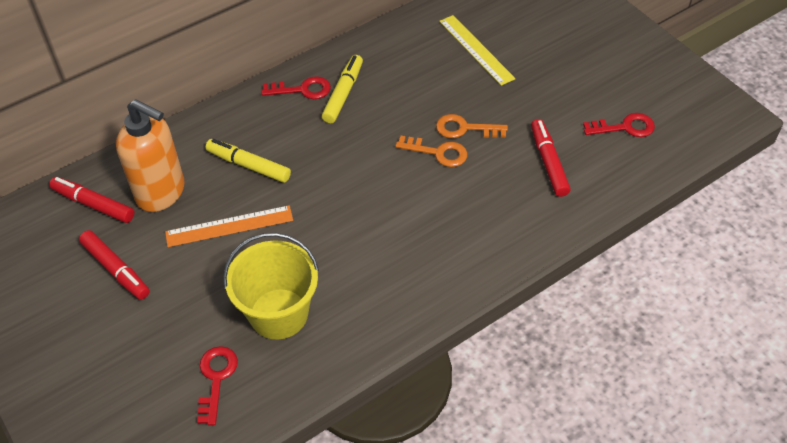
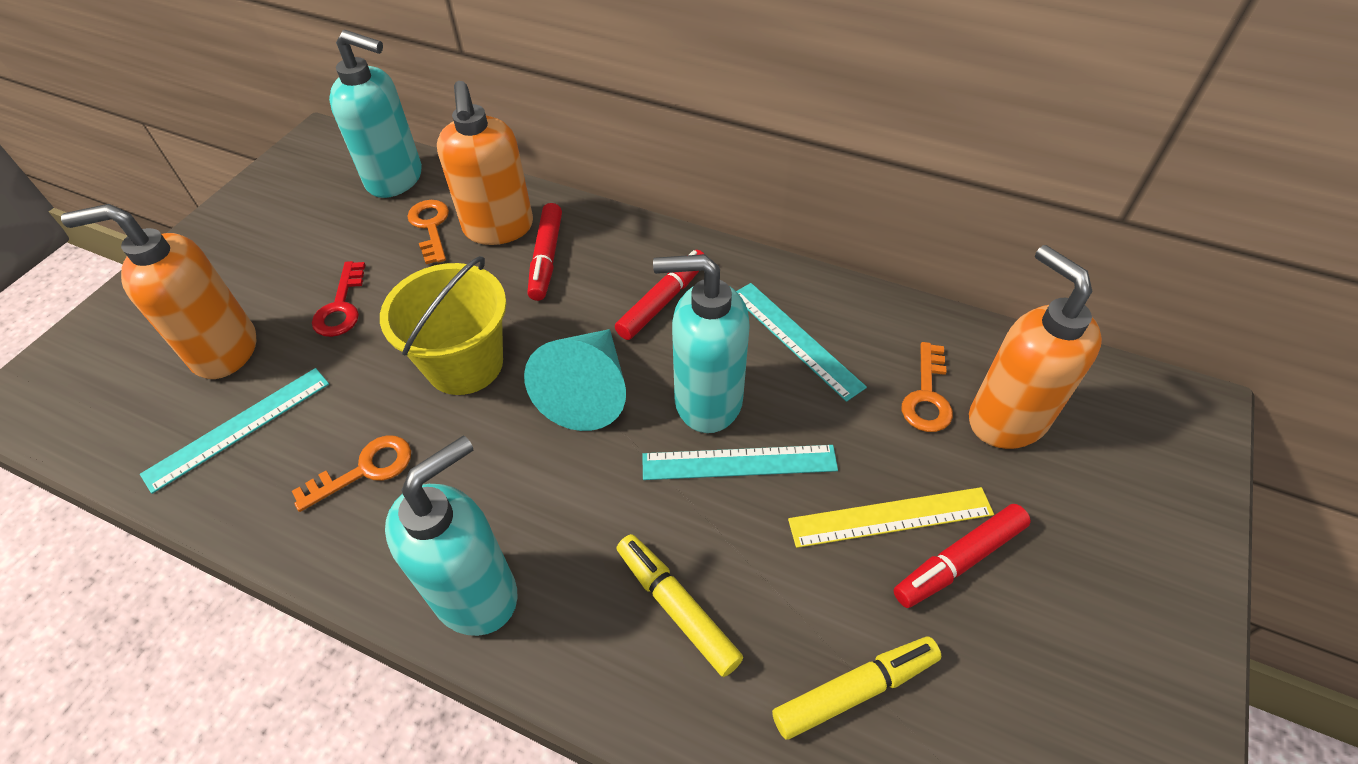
orange key: 2 -> 3
orange ruler: 1 -> 0
orange soap dispenser: 1 -> 3
red key: 3 -> 1
turquoise cone: 0 -> 1
turquoise ruler: 0 -> 3
turquoise soap dispenser: 0 -> 3

